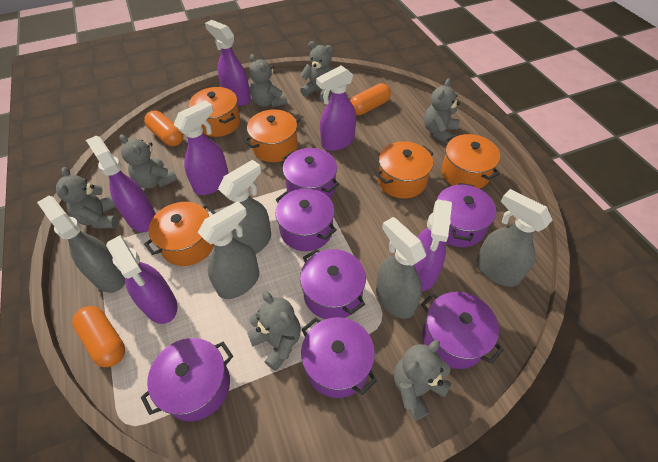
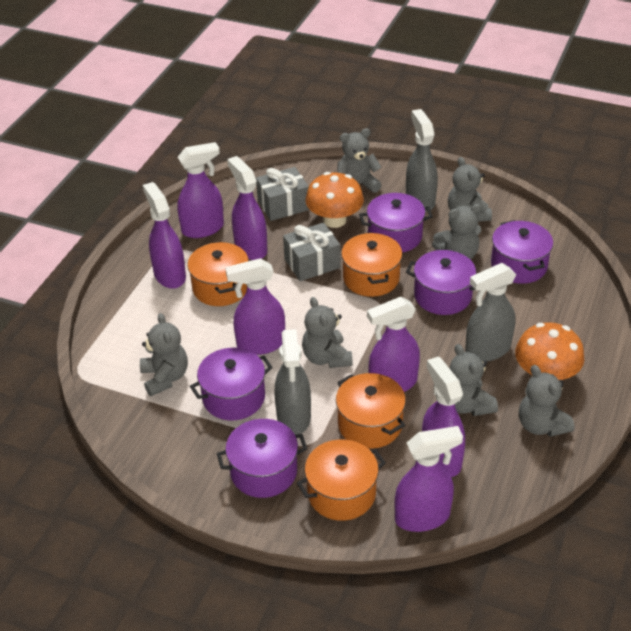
grey gift: 0 -> 2
grey spray bottle: 5 -> 3
orange capsule: 3 -> 0
orange mushroom: 0 -> 2
orange pot: 5 -> 4
purple pot: 7 -> 5
purple spray bottle: 6 -> 7

